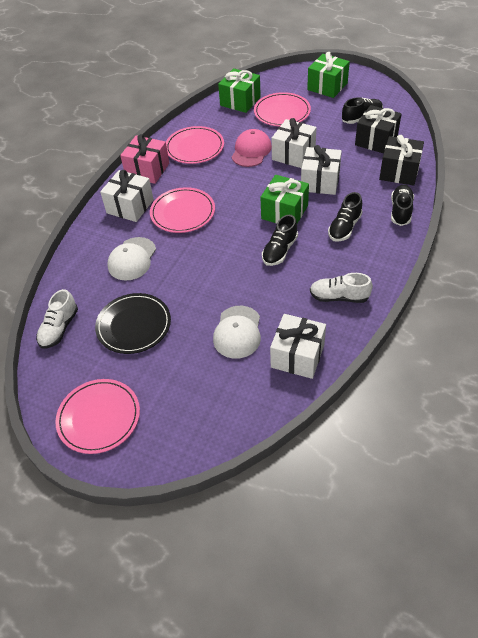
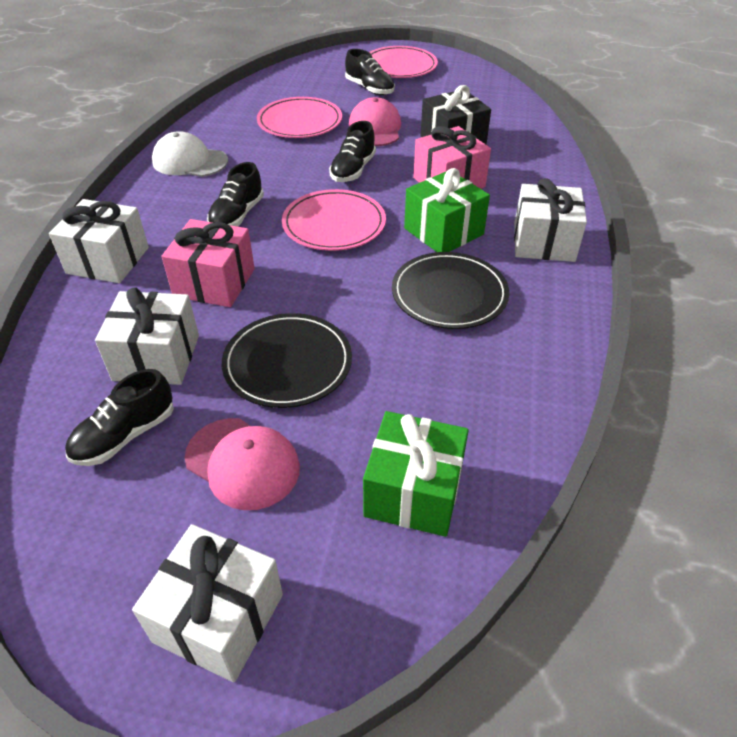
black gift: 2 -> 1
black plate: 1 -> 2
green gift: 3 -> 2
pink cap: 1 -> 2
pink gift: 1 -> 2
pink plate: 4 -> 3
white cap: 2 -> 1
white shoe: 2 -> 0

